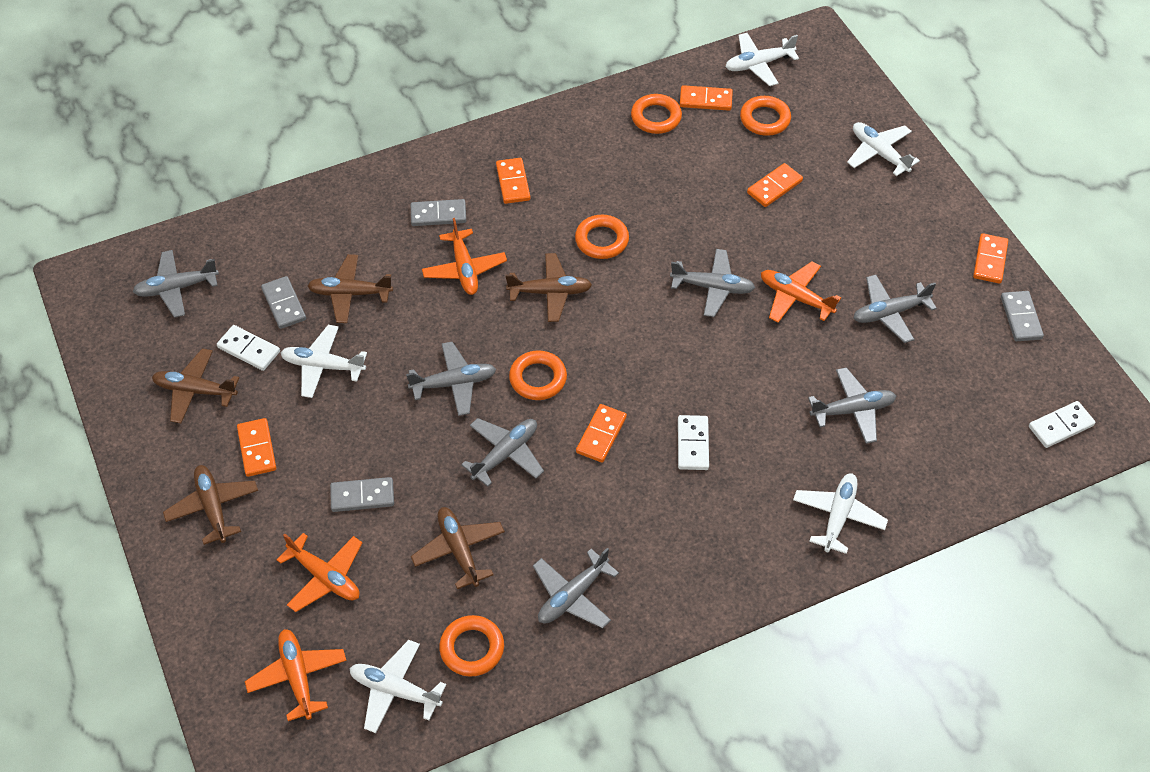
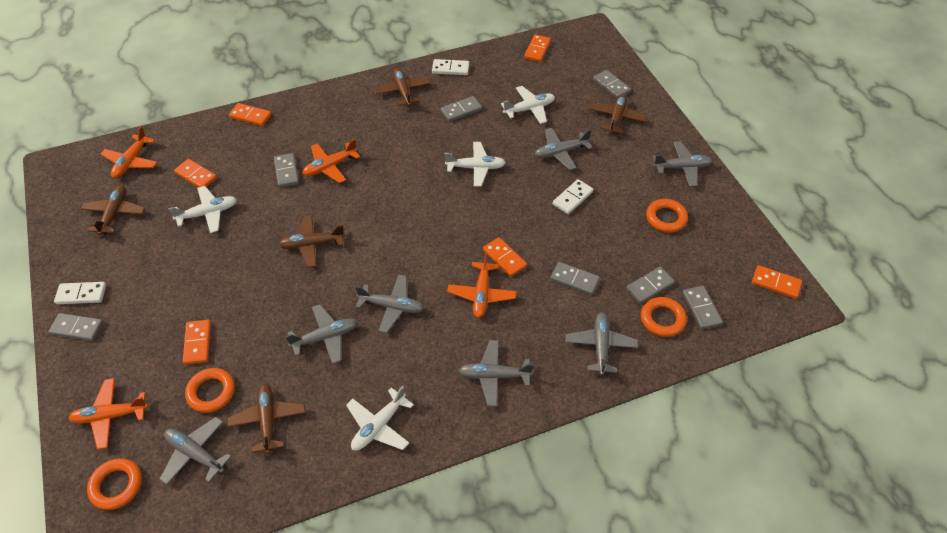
grey domino: 4 -> 7
orange ring: 5 -> 4
white plane: 5 -> 4

